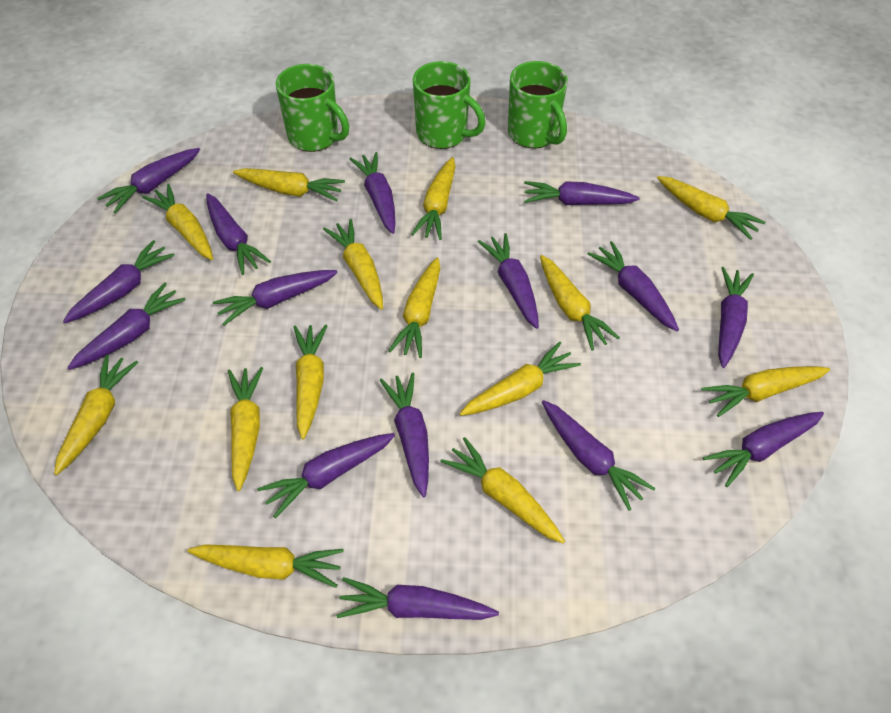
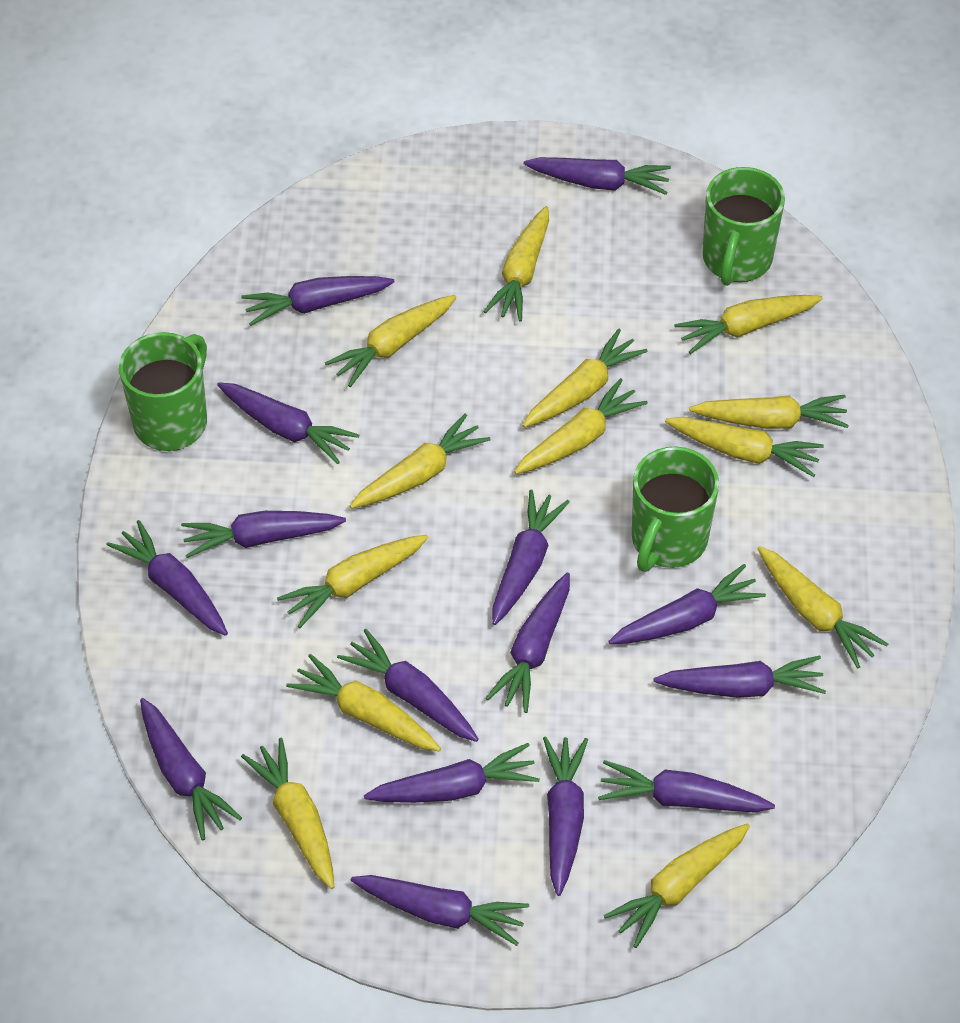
yellow carrot: 14 -> 13

